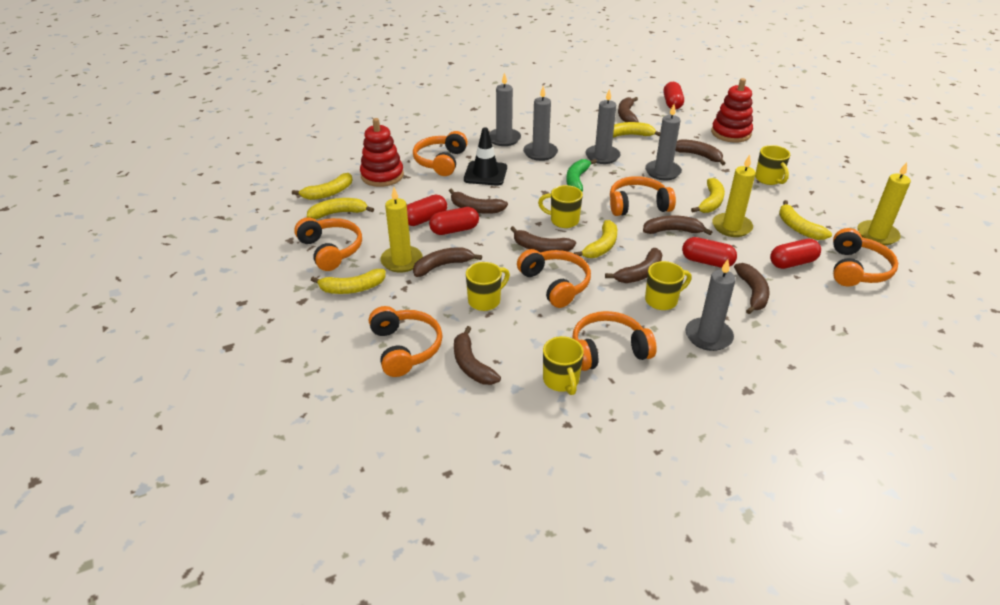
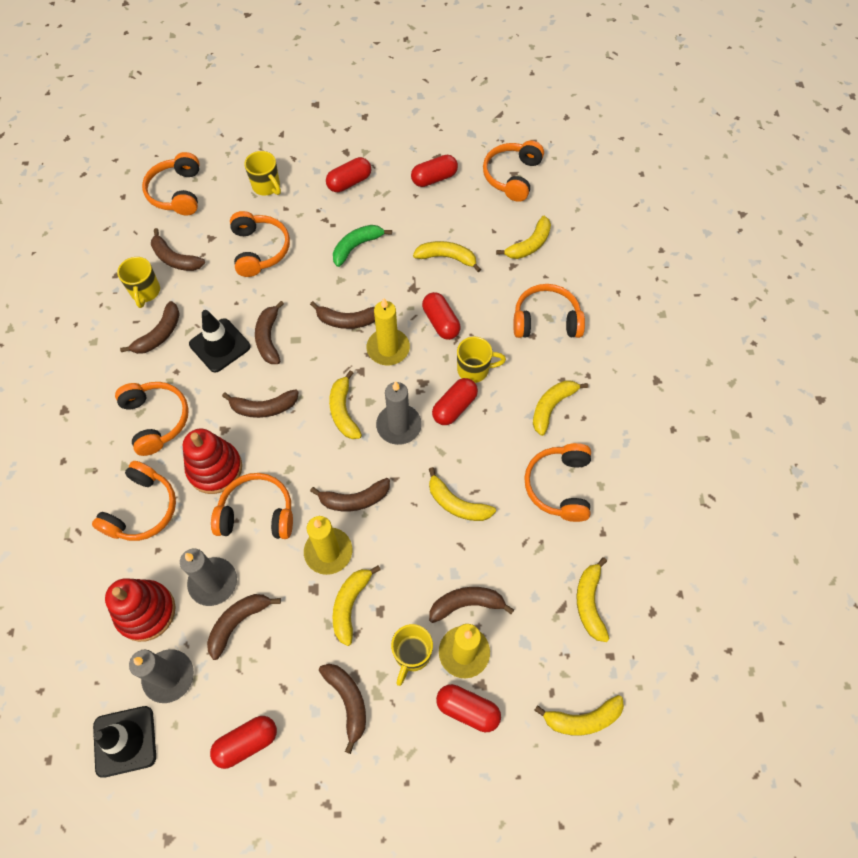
black traffic cone: 1 -> 2
grey candle: 5 -> 3
orange headphones: 7 -> 8
red capsule: 5 -> 6
yellow banana: 7 -> 8
yellow mug: 5 -> 4

